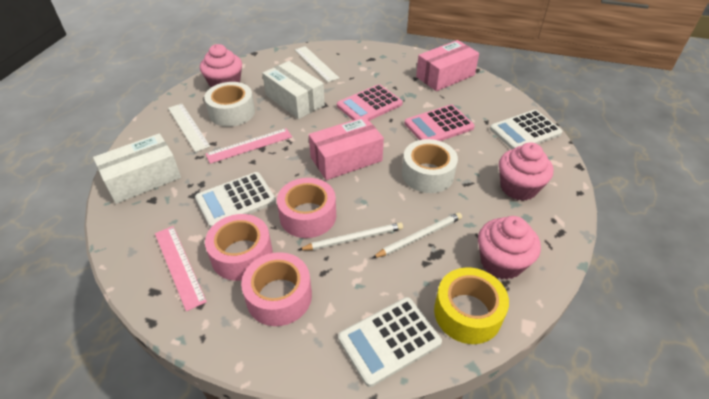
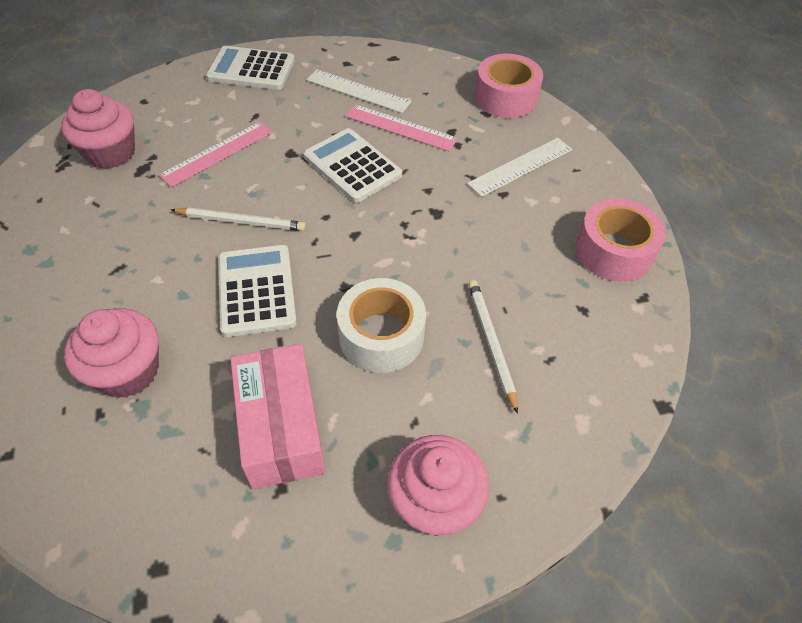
pink box: 2 -> 1
pink calculator: 2 -> 0
pink tape: 3 -> 2
white box: 2 -> 0
white tape: 2 -> 1
yellow tape: 1 -> 0

